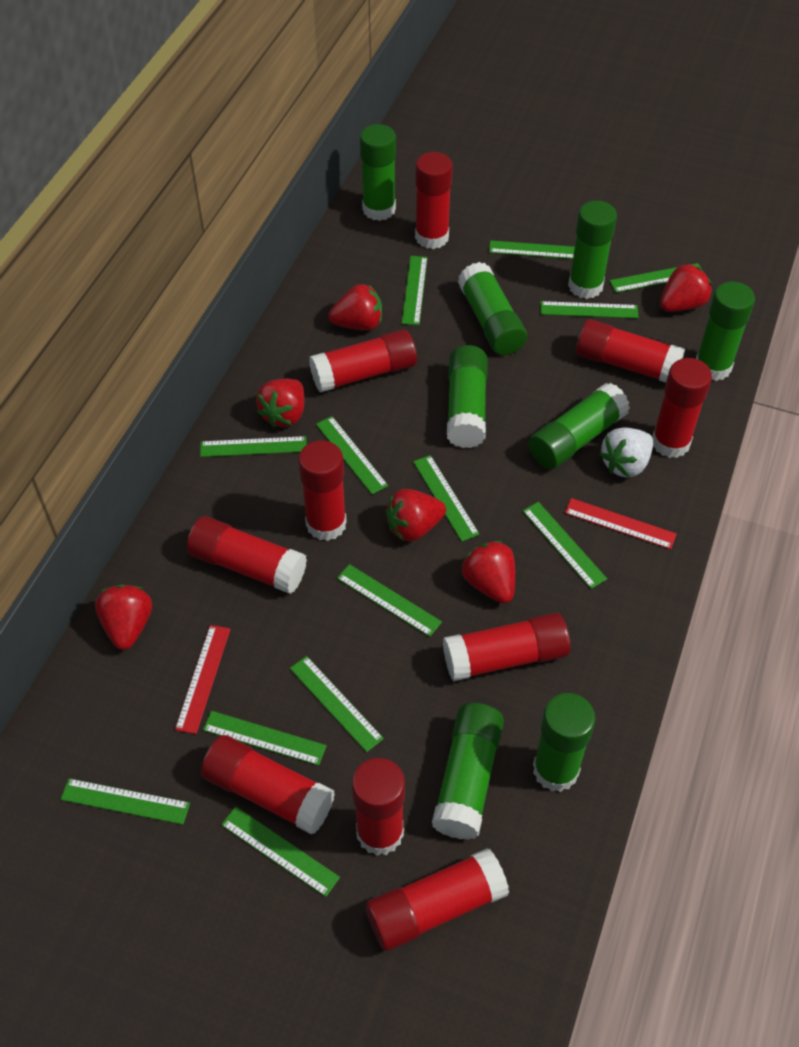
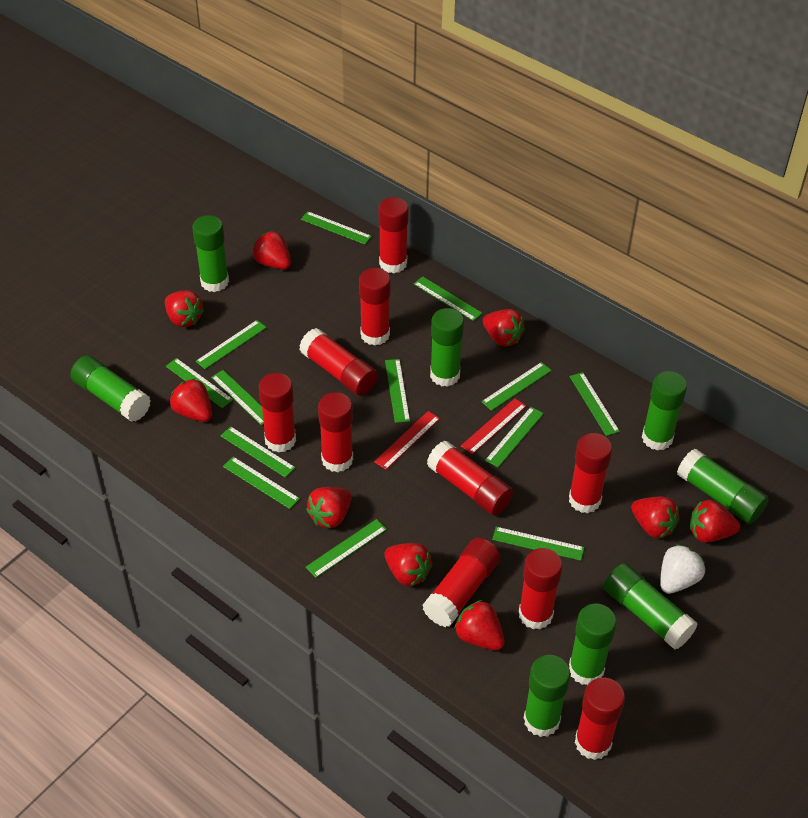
red strawberry: 6 -> 9

